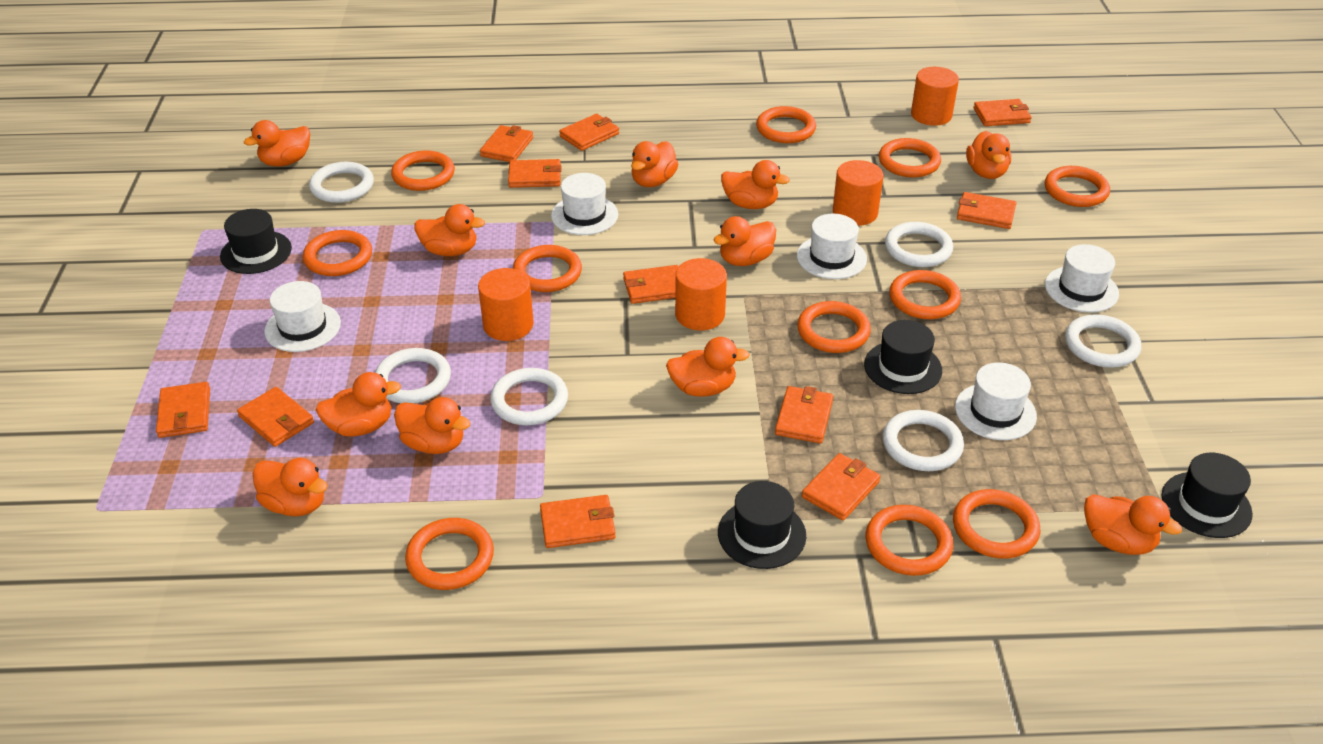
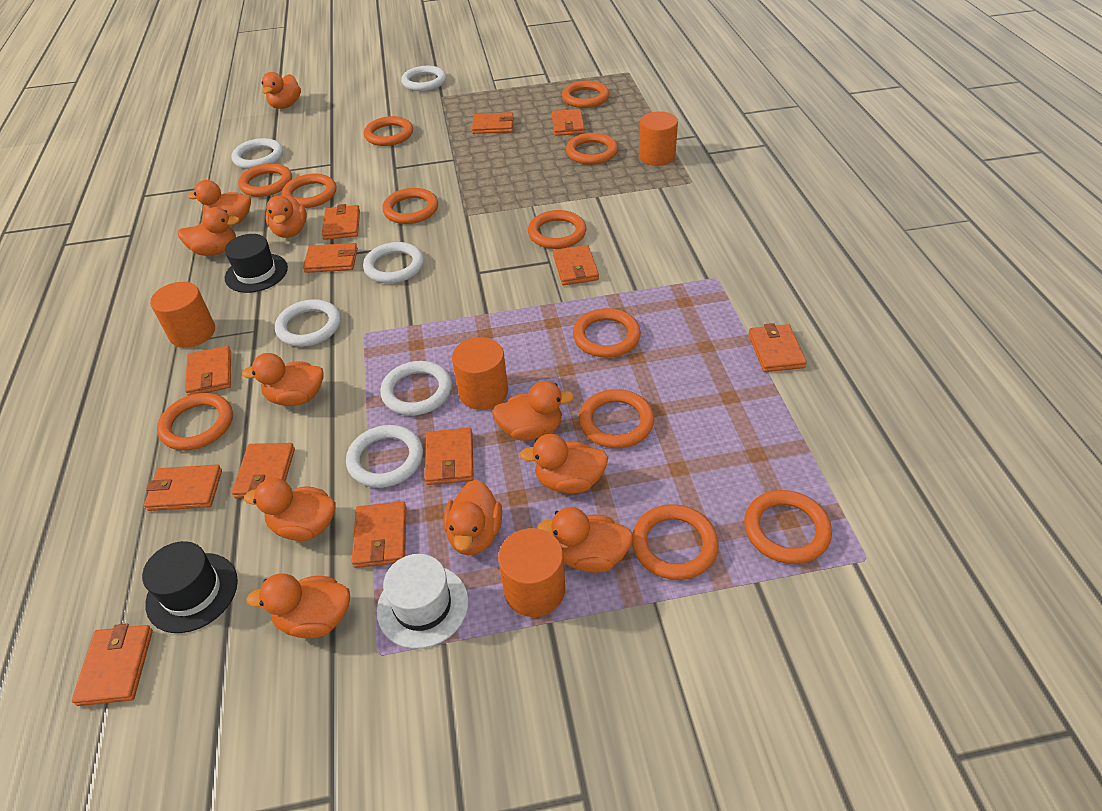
black hat: 4 -> 2
orange ring: 11 -> 12
orange wallet: 11 -> 12
white hat: 5 -> 1

